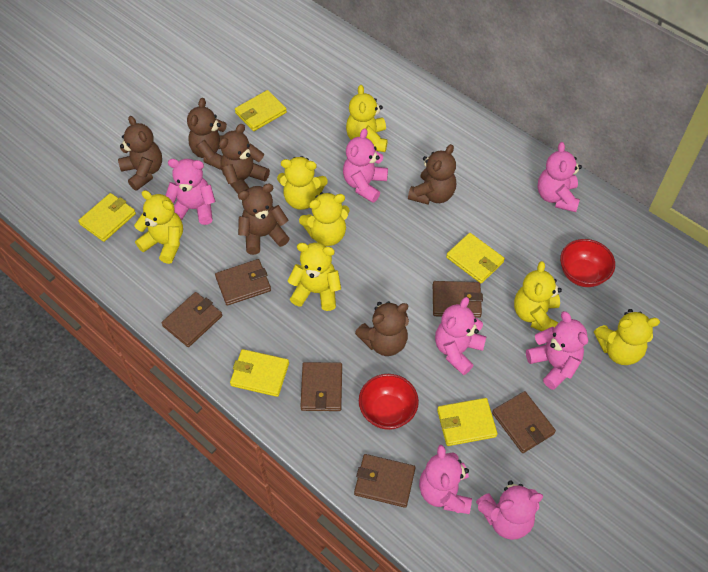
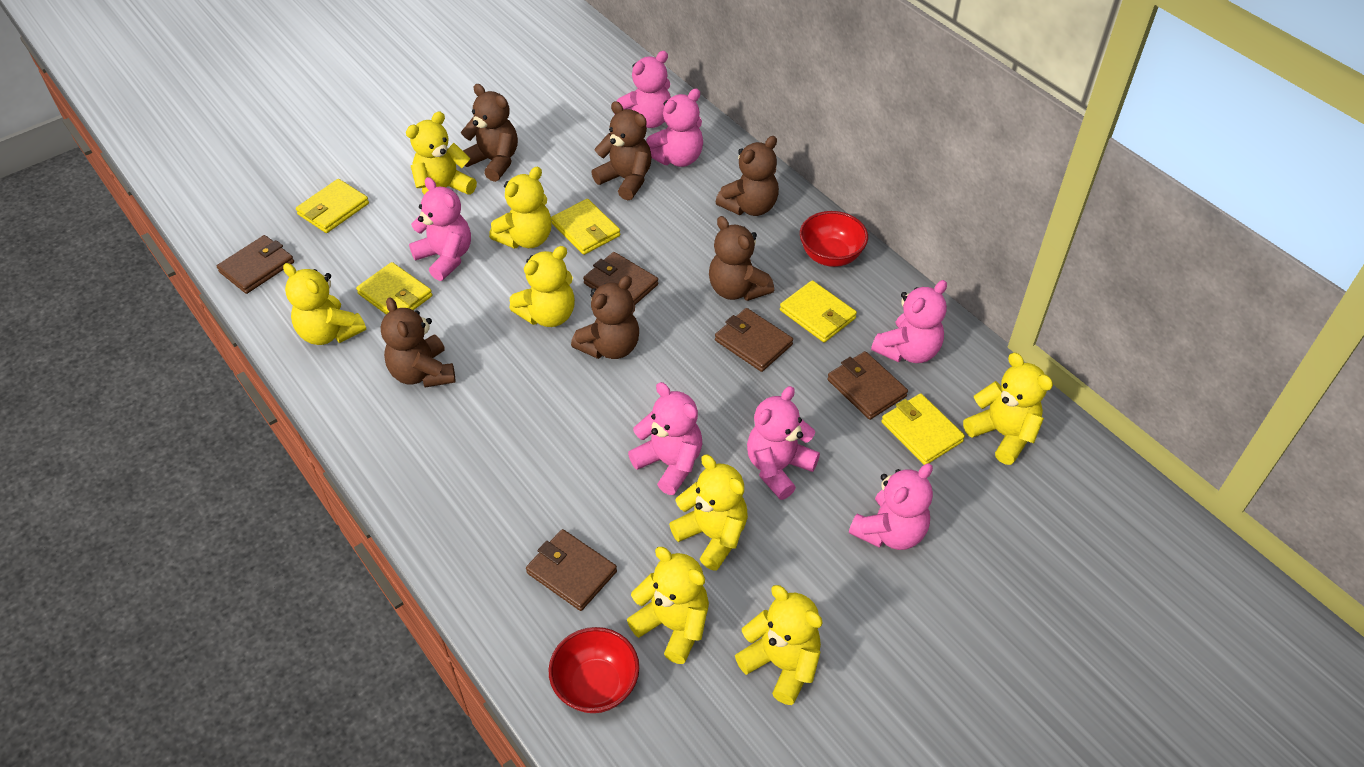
brown wallet: 6 -> 5
yellow teddy bear: 7 -> 8

